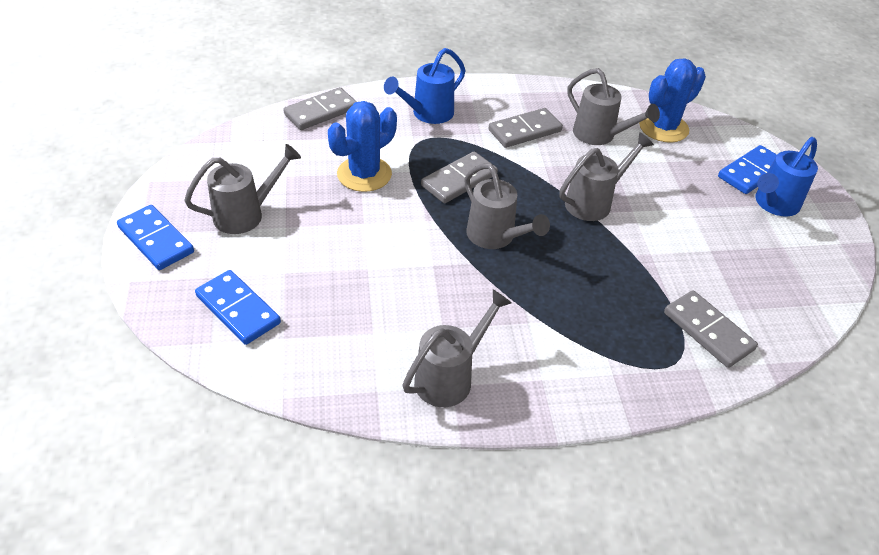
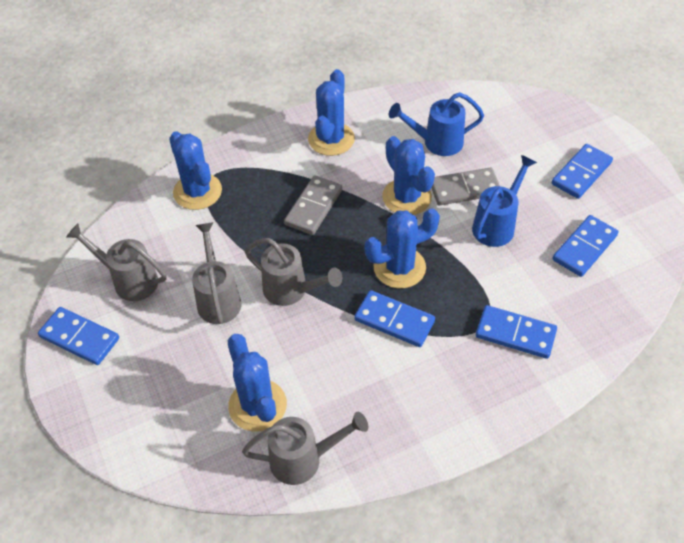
blue cactus: 2 -> 5
blue domino: 3 -> 5
grey domino: 4 -> 2
grey watering can: 5 -> 4

